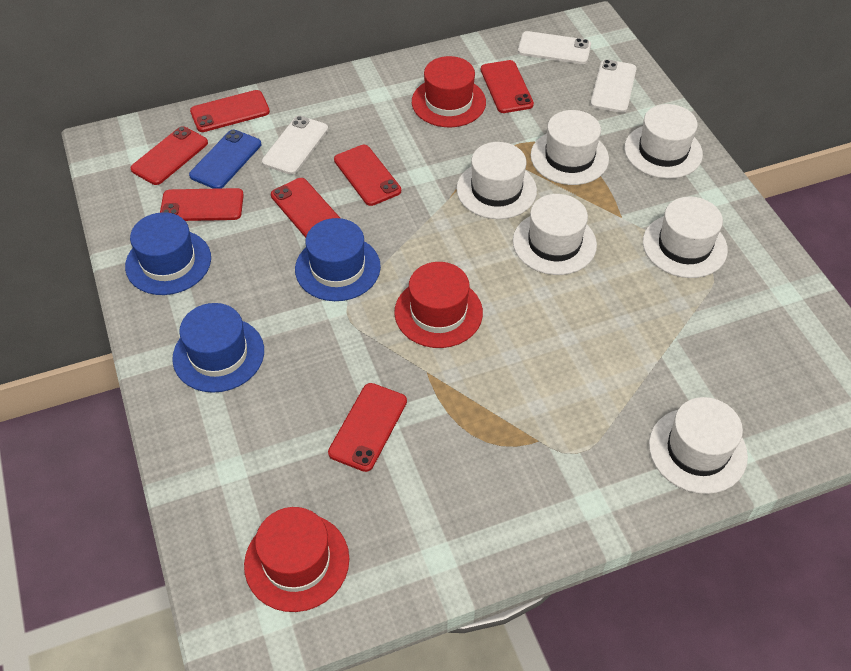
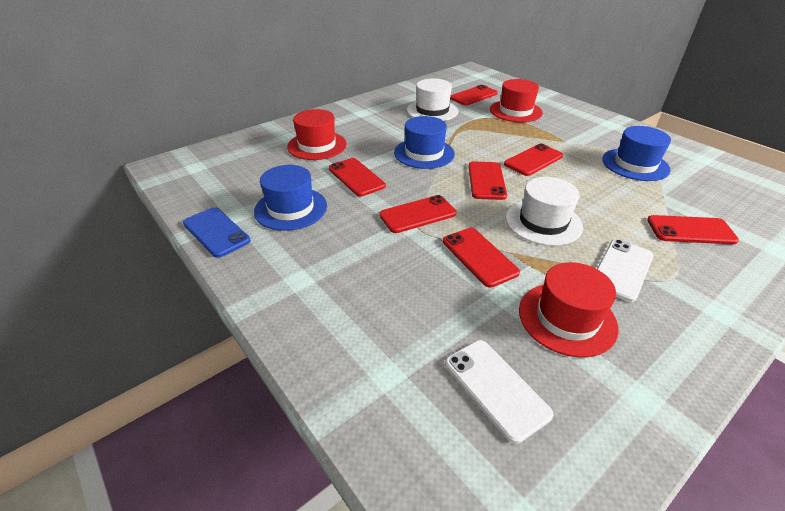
white hat: 6 -> 2
white phone: 3 -> 2

